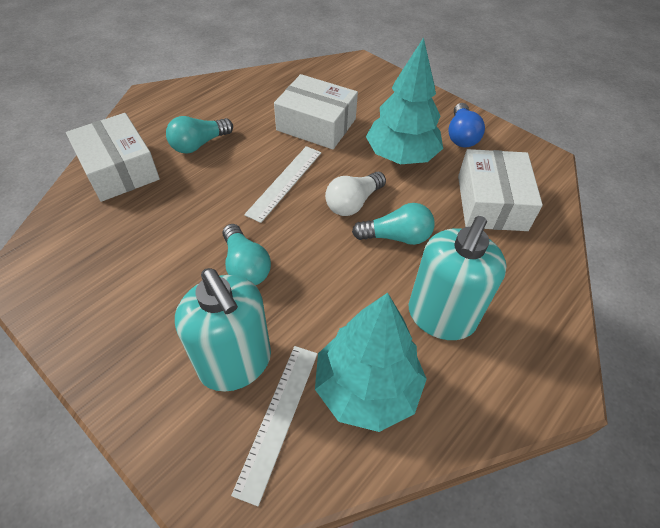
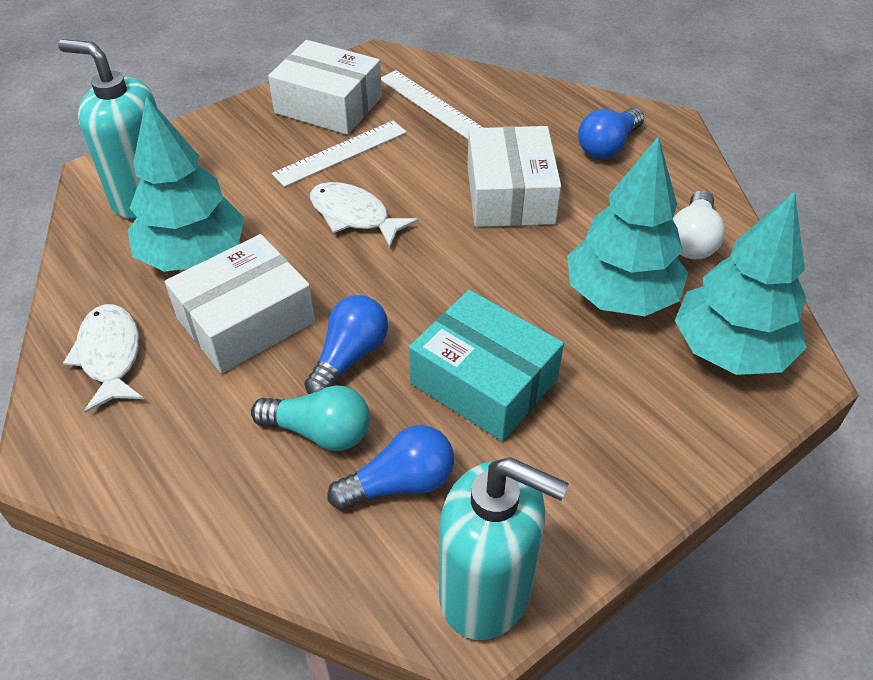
blue light bulb: 1 -> 3
turquoise box: 0 -> 1
turquoise light bulb: 3 -> 1
turquoise tree: 2 -> 3
white fish: 0 -> 2

